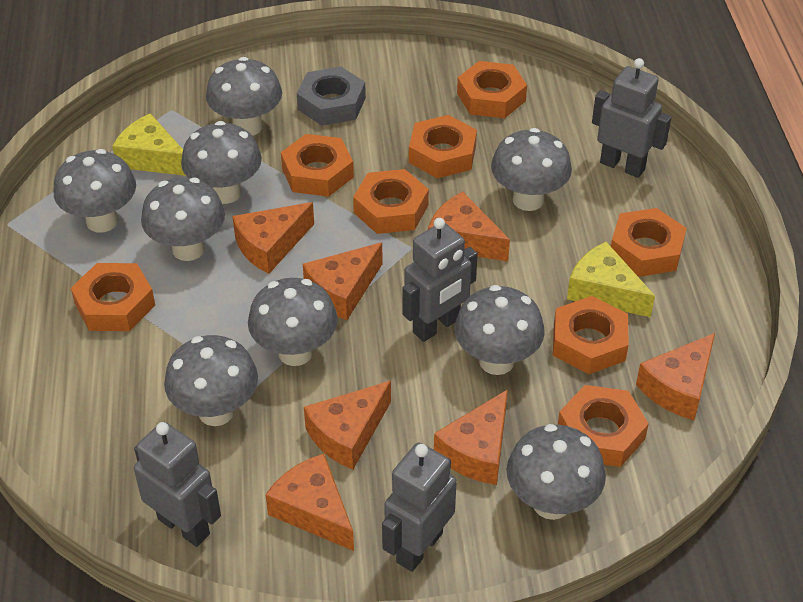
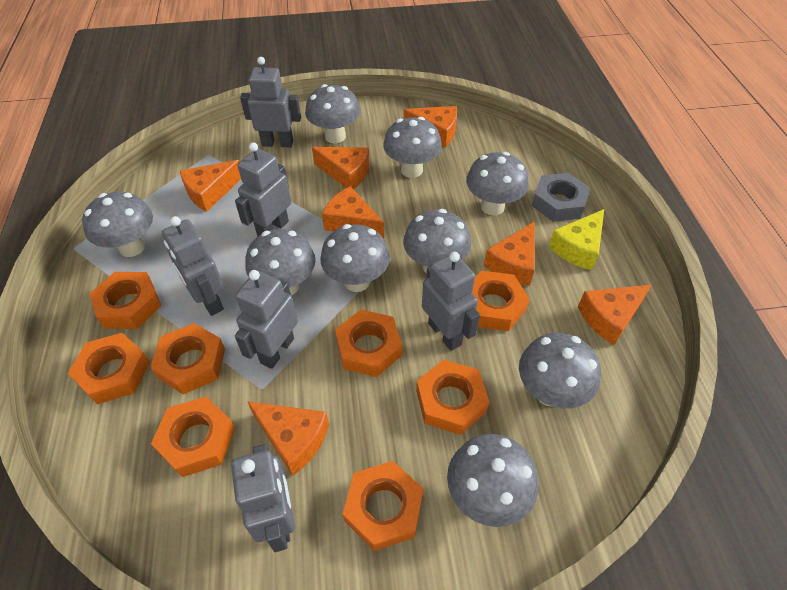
grey robot: 4 -> 6
yellow cheese: 2 -> 1

